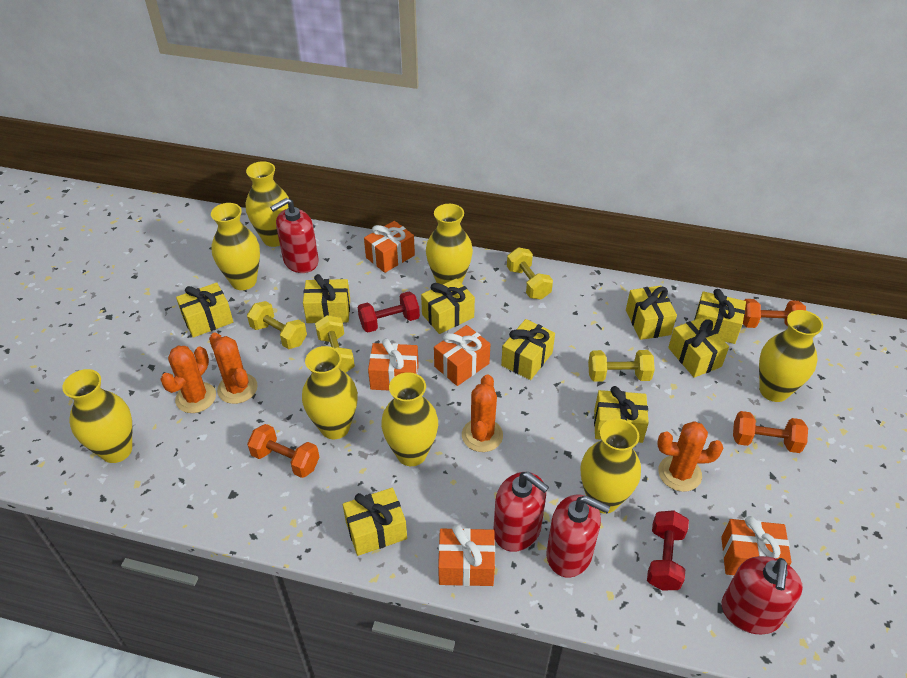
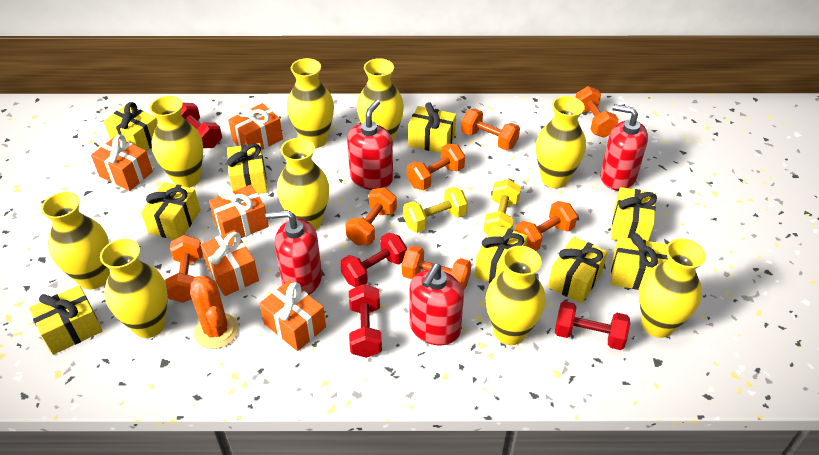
orange cactus: 4 -> 1
orange dumbbell: 3 -> 7
red dumbbell: 2 -> 4
yellow dumbbell: 4 -> 2
yellow vase: 8 -> 9

